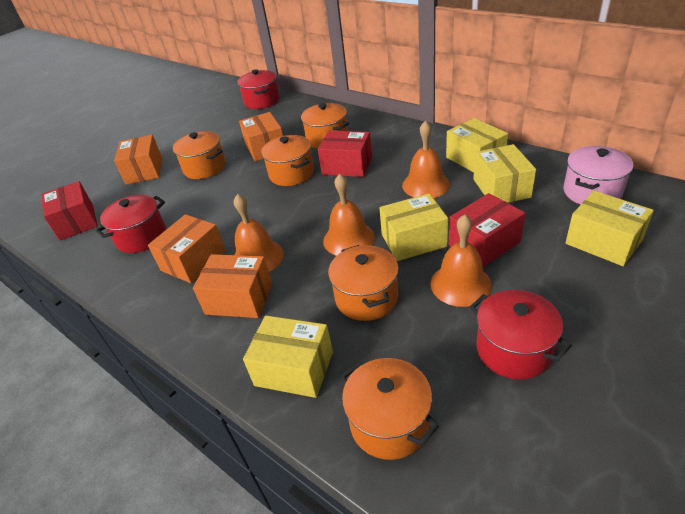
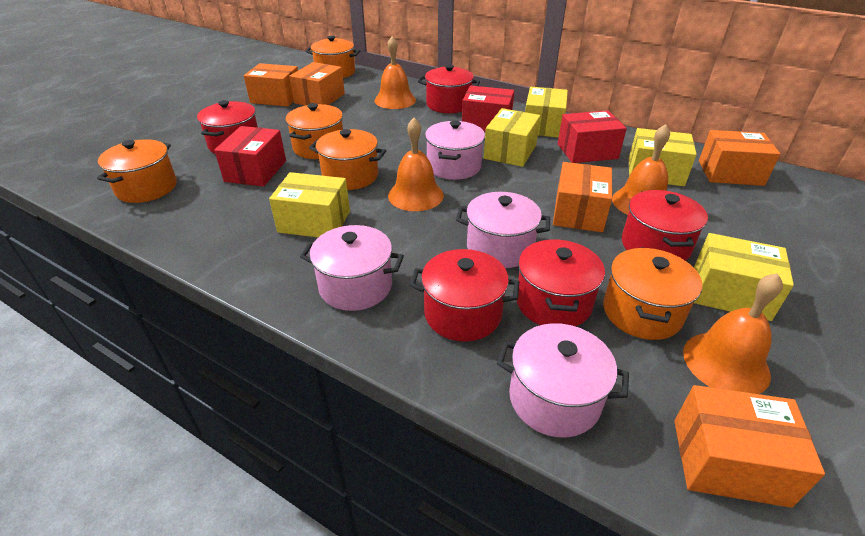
orange box: 4 -> 5
pink pot: 1 -> 4
red pot: 3 -> 5

